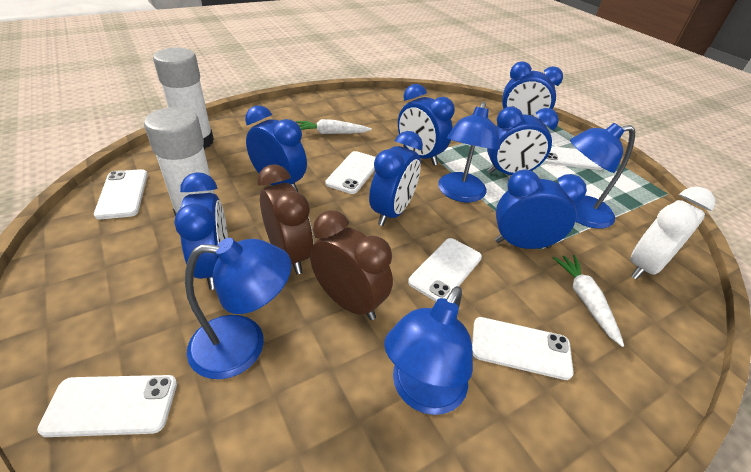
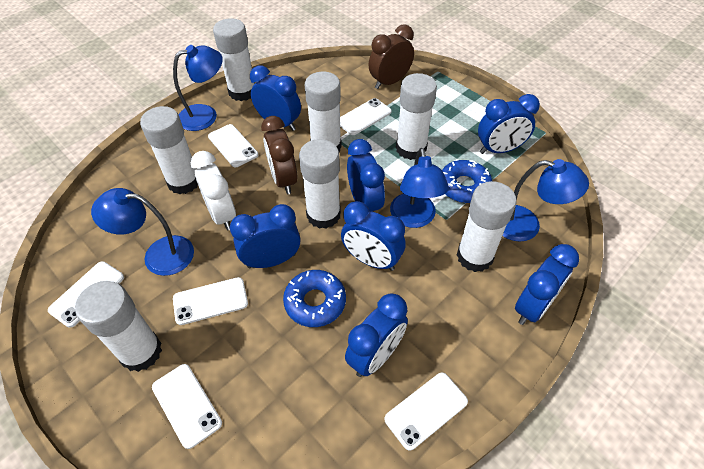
blue donut: 0 -> 2
white carrot: 2 -> 0
white glue stick: 2 -> 7

